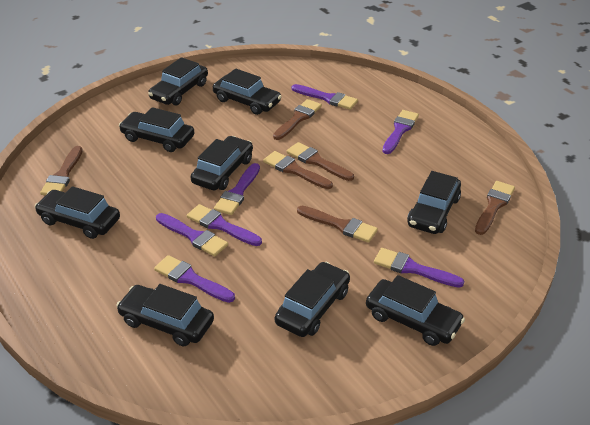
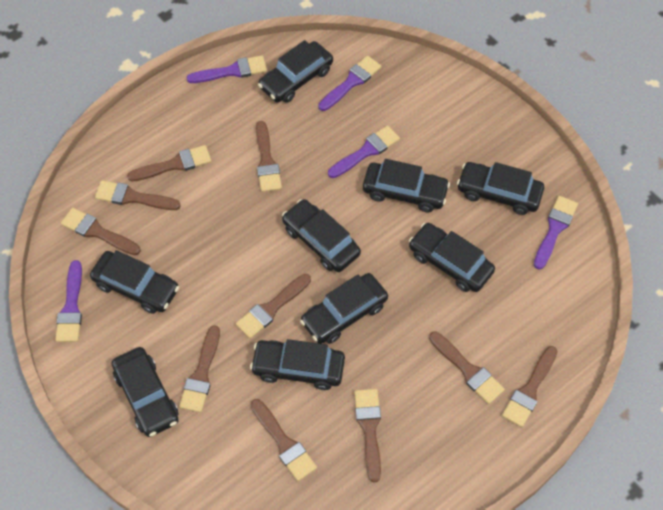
brown brush: 6 -> 10
purple brush: 7 -> 5

